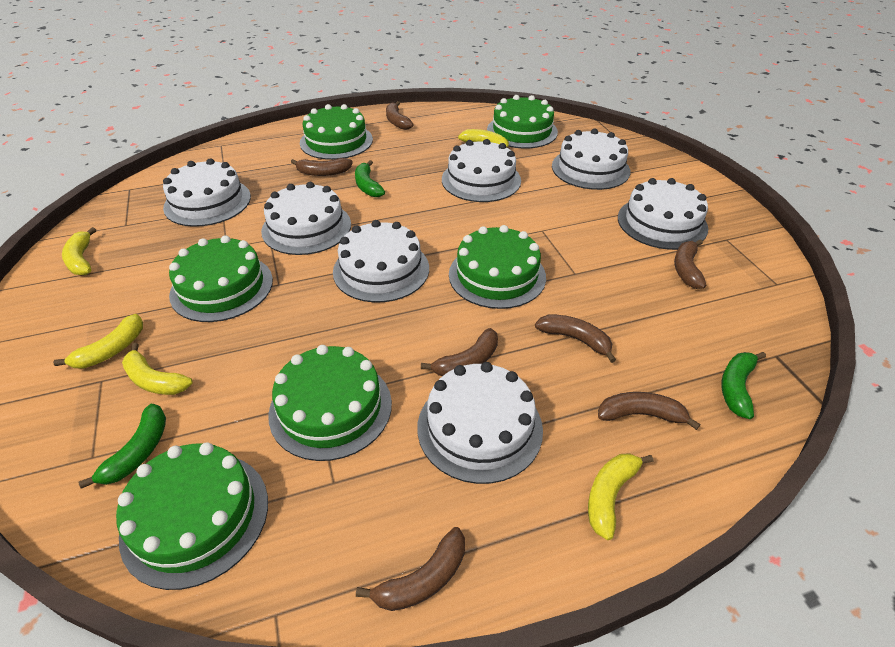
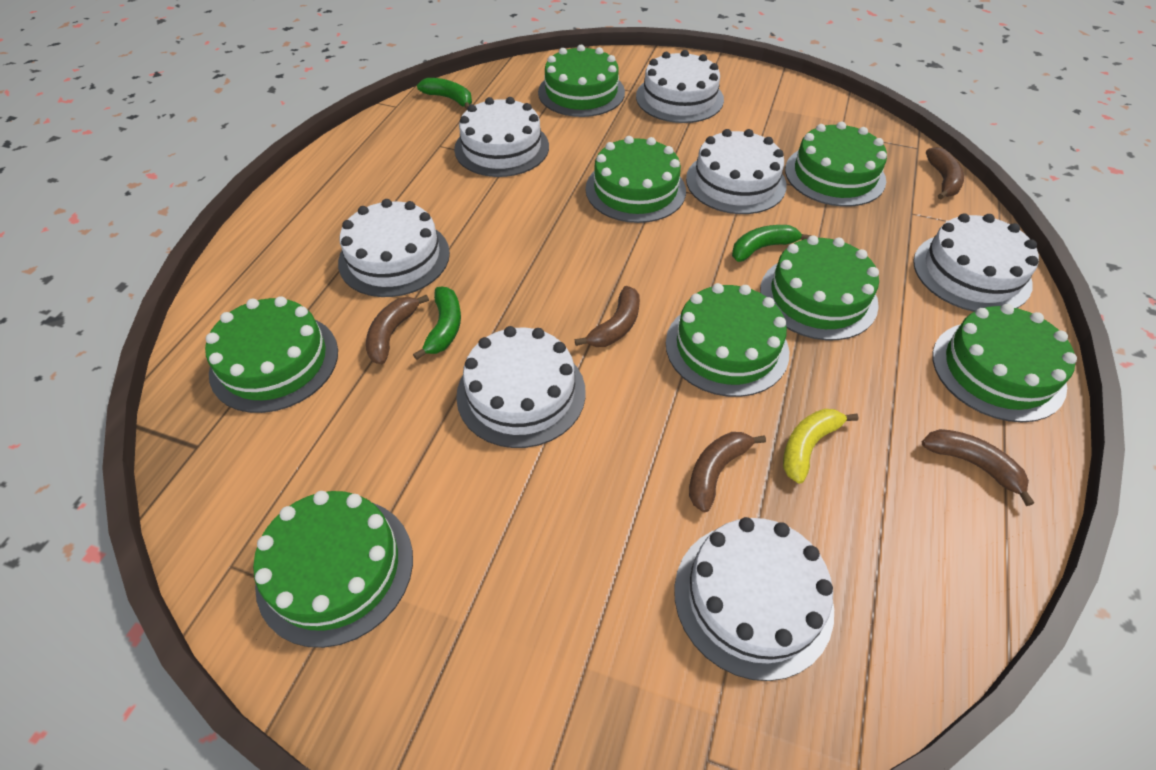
brown banana: 7 -> 5
green cake: 6 -> 8
yellow banana: 5 -> 1

